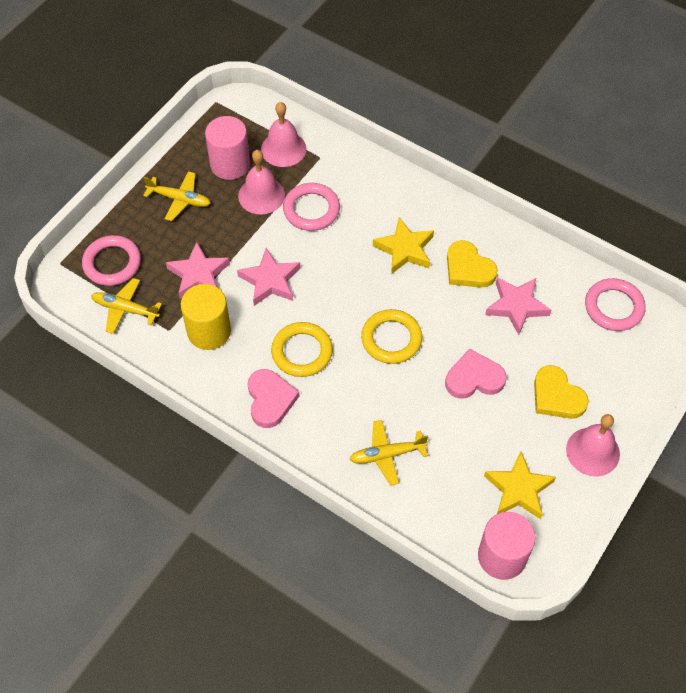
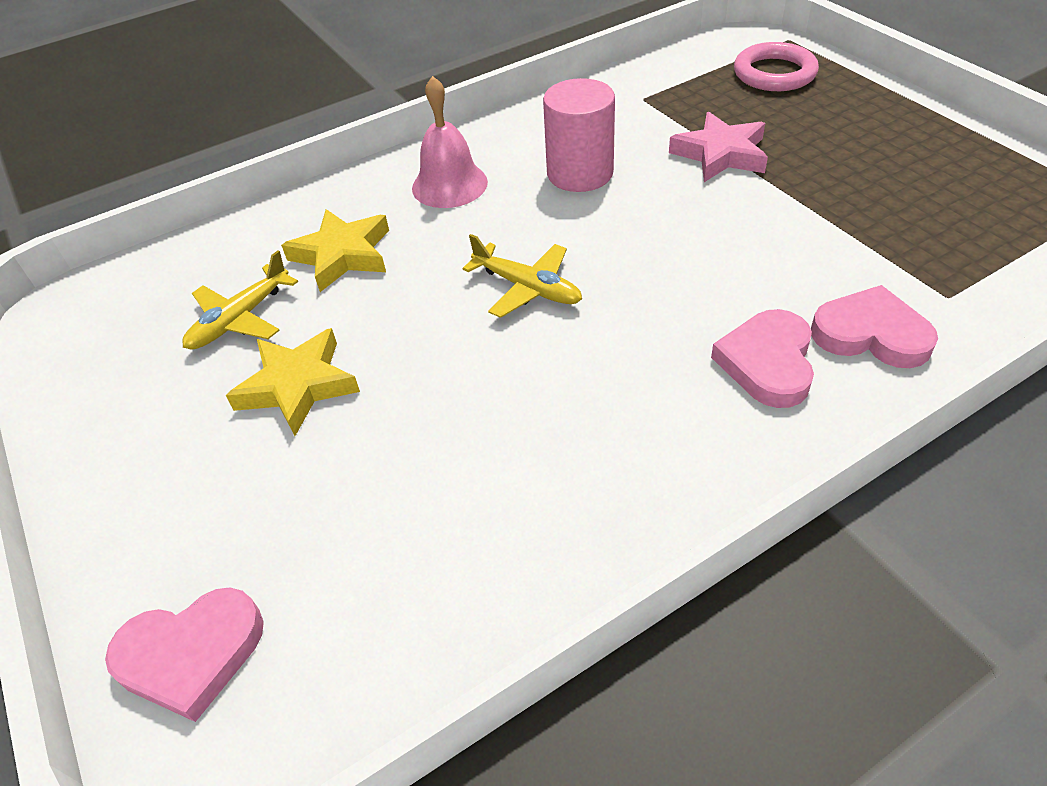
pink bell: 3 -> 1
pink cylinder: 2 -> 1
pink heart: 2 -> 3
pink ring: 3 -> 1
pink star: 3 -> 1
yellow cylinder: 1 -> 0
yellow heart: 2 -> 0
yellow plane: 3 -> 2
yellow ring: 2 -> 0

